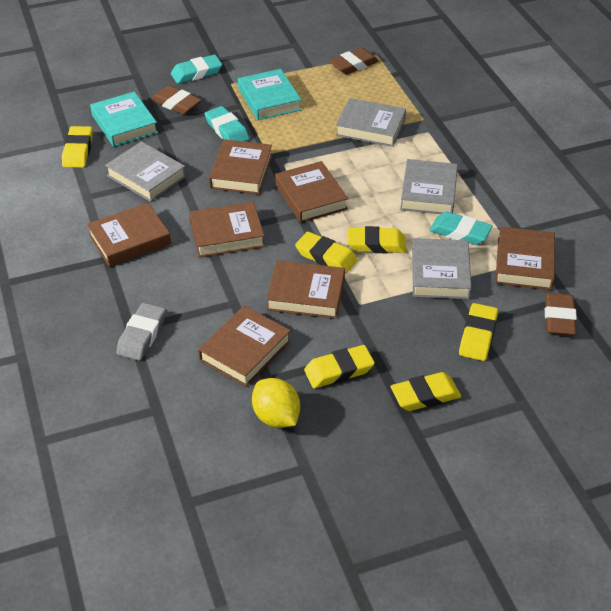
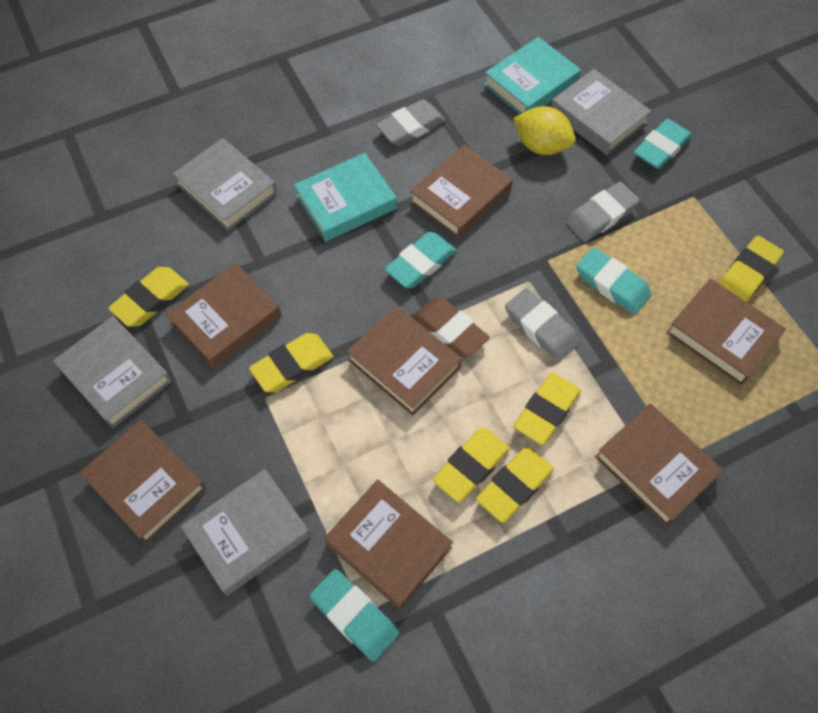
brown eraser: 3 -> 1
grey eraser: 1 -> 3
turquoise eraser: 3 -> 4

